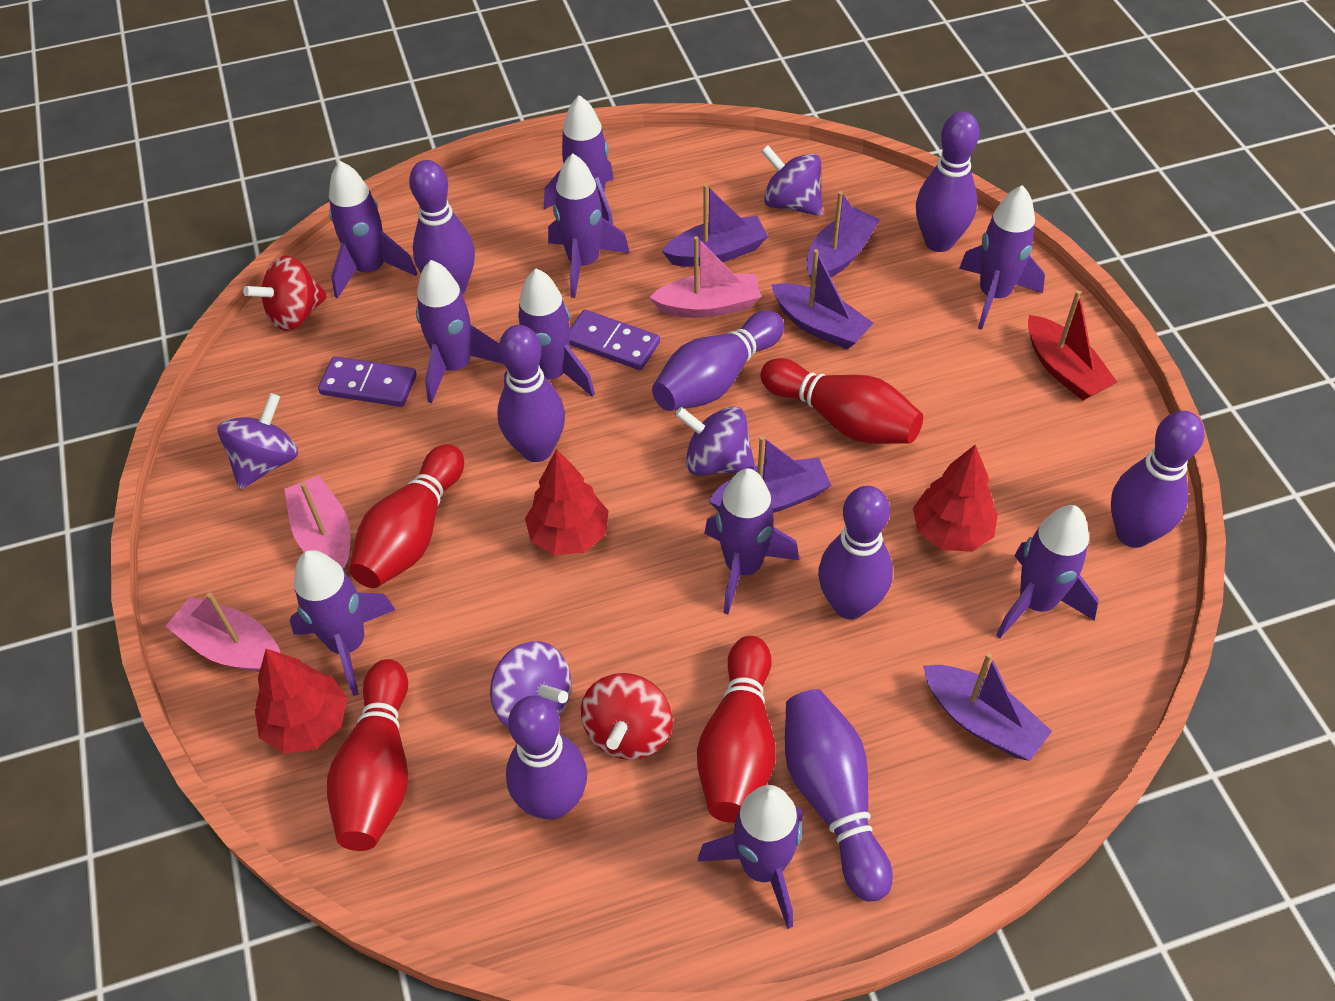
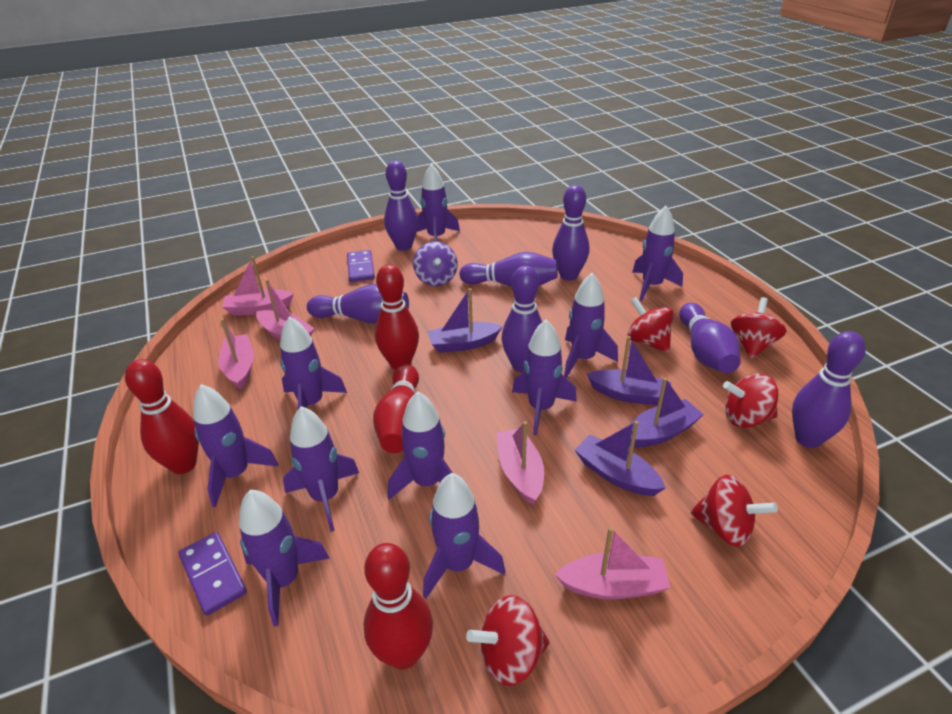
pink boat: 3 -> 5
purple boat: 5 -> 4
purple bowling pin: 8 -> 7
purple spinning top: 4 -> 1
red boat: 1 -> 0
red spinning top: 2 -> 5
red tree: 3 -> 0

